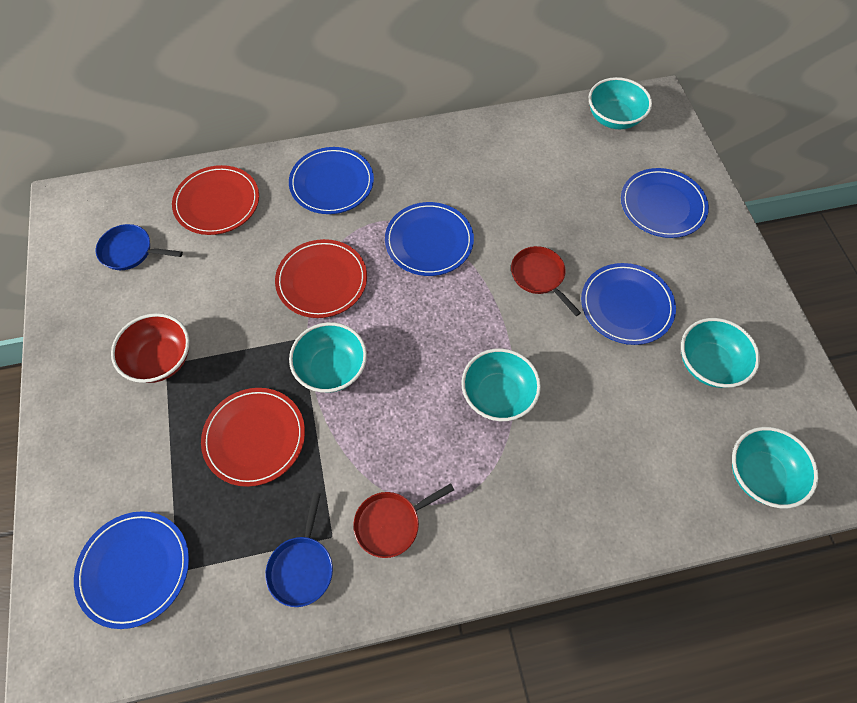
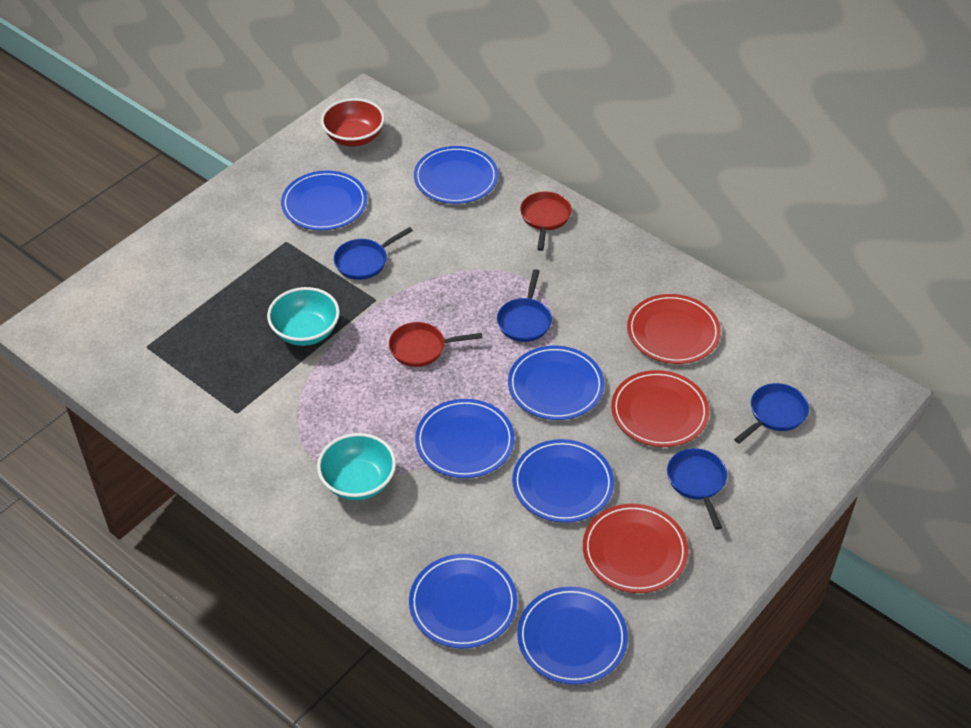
blue pan: 2 -> 4
blue plate: 5 -> 7
turquoise bowl: 5 -> 2

